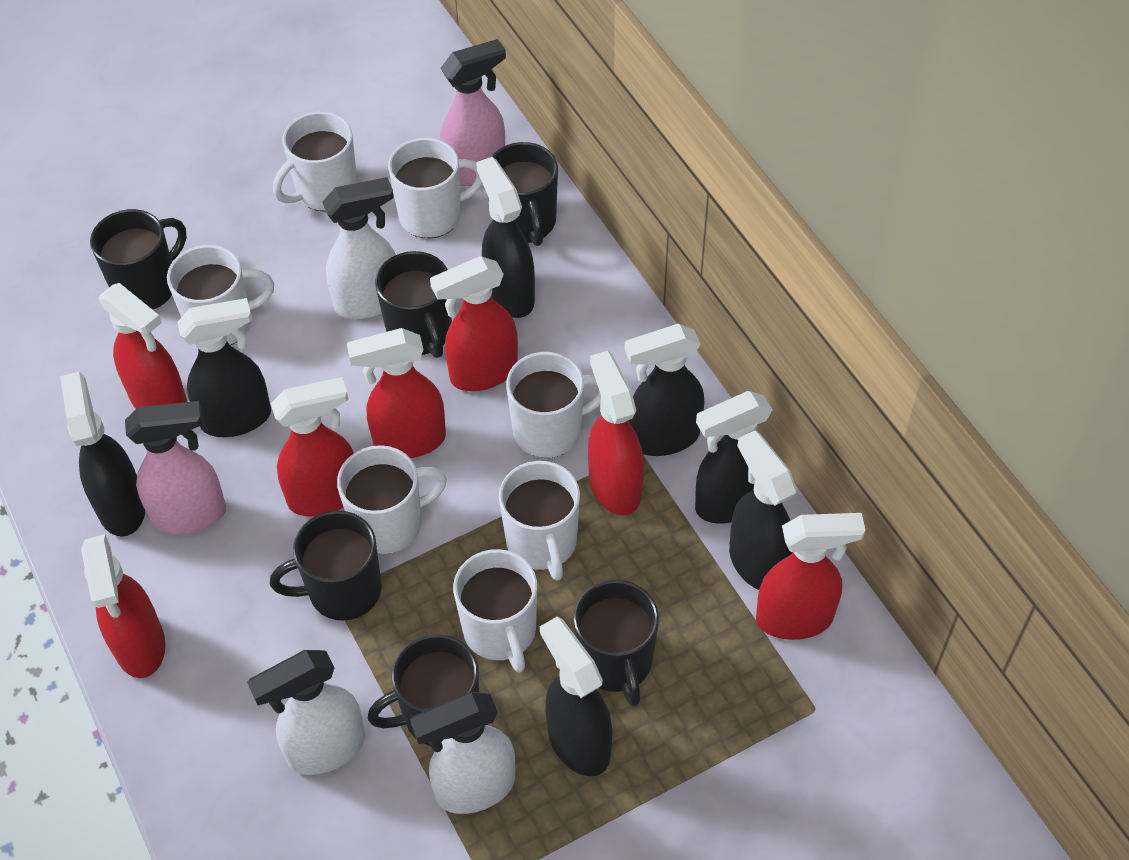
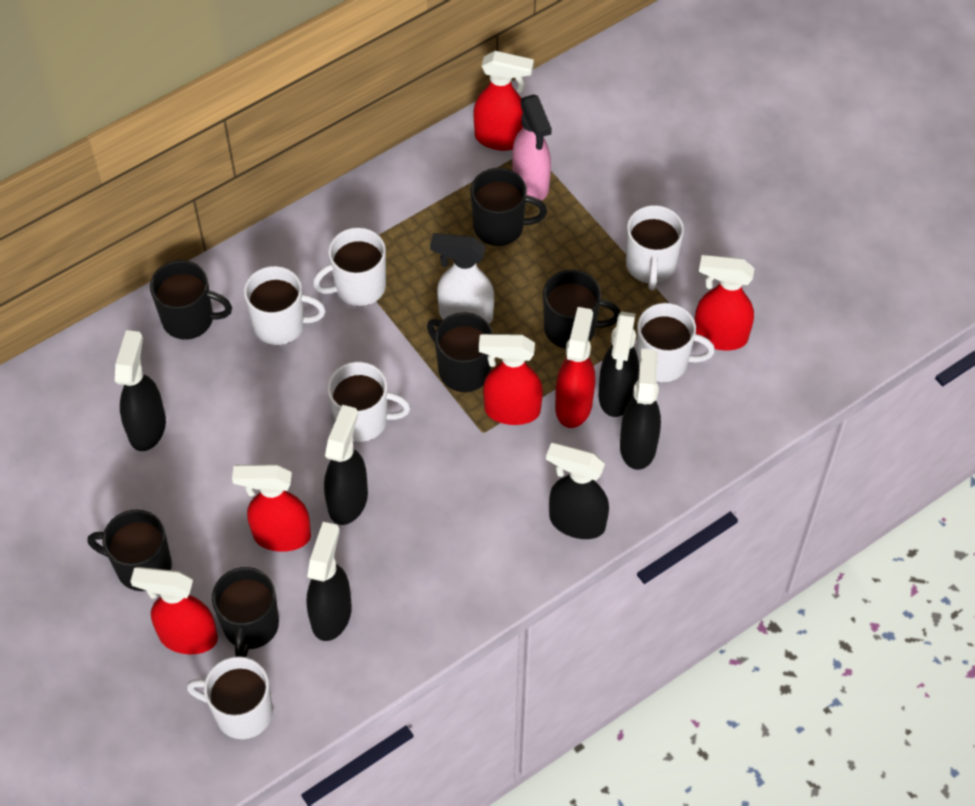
black spray bottle: 7 -> 6
pink spray bottle: 2 -> 1
red spray bottle: 7 -> 6
white mug: 7 -> 6
white spray bottle: 3 -> 1

